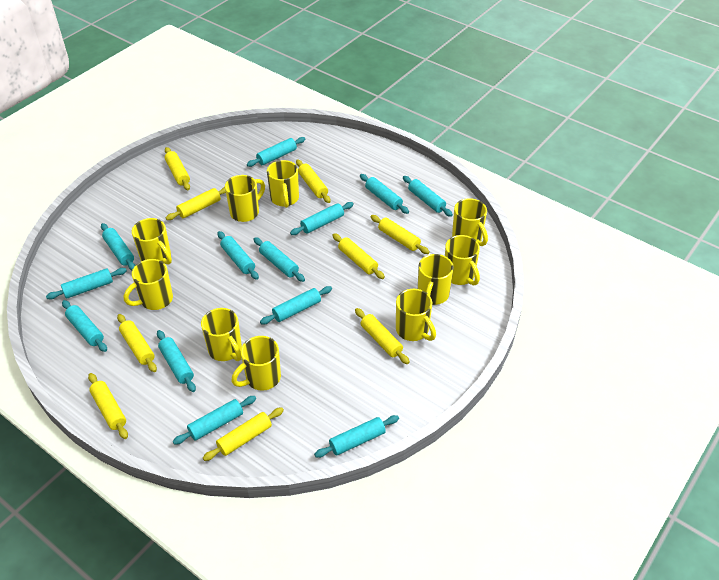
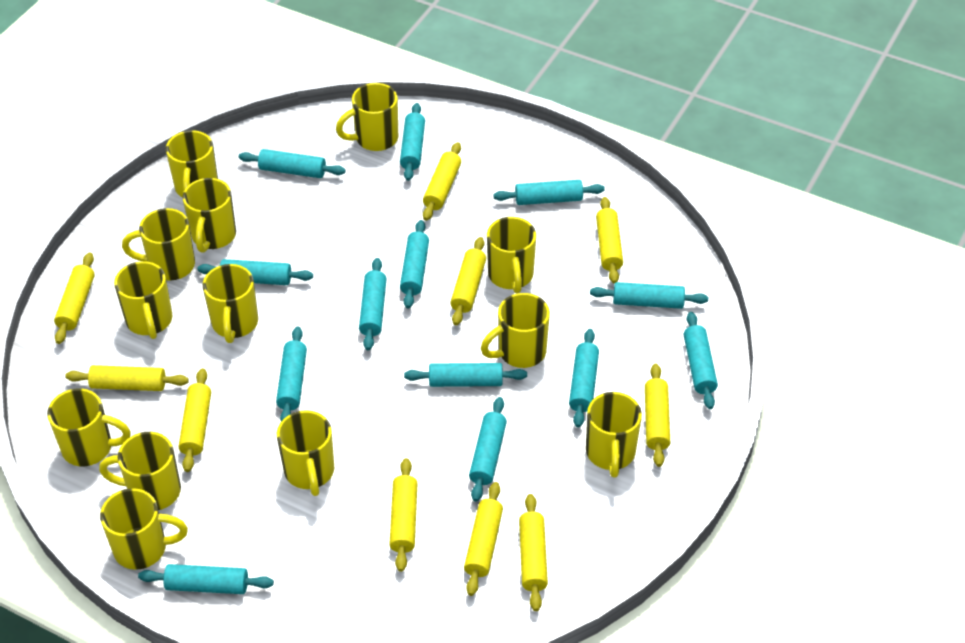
yellow mug: 10 -> 13
yellow rolling pin: 9 -> 10

